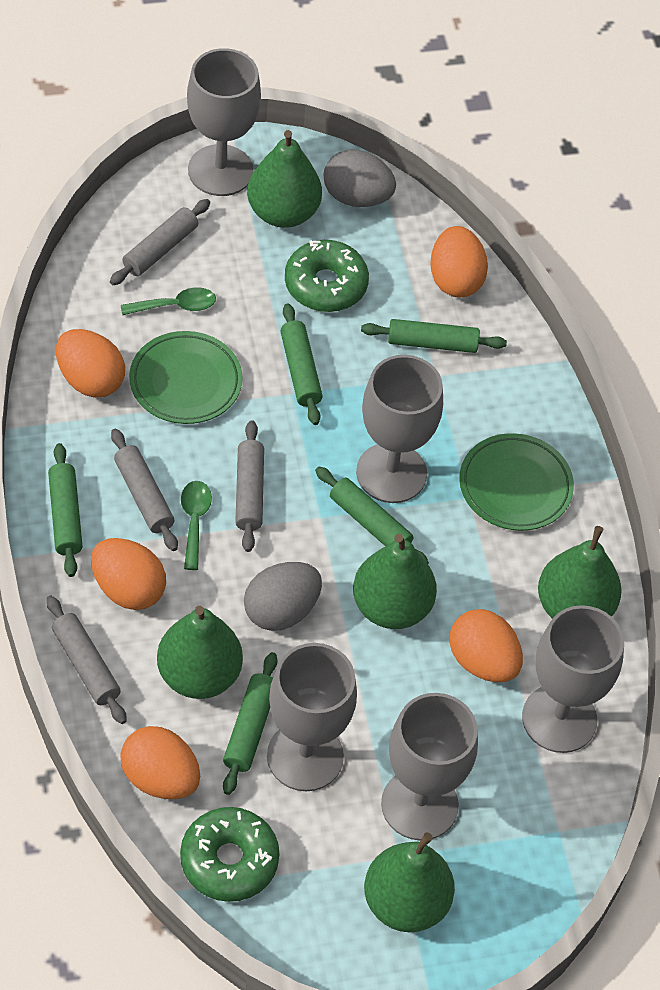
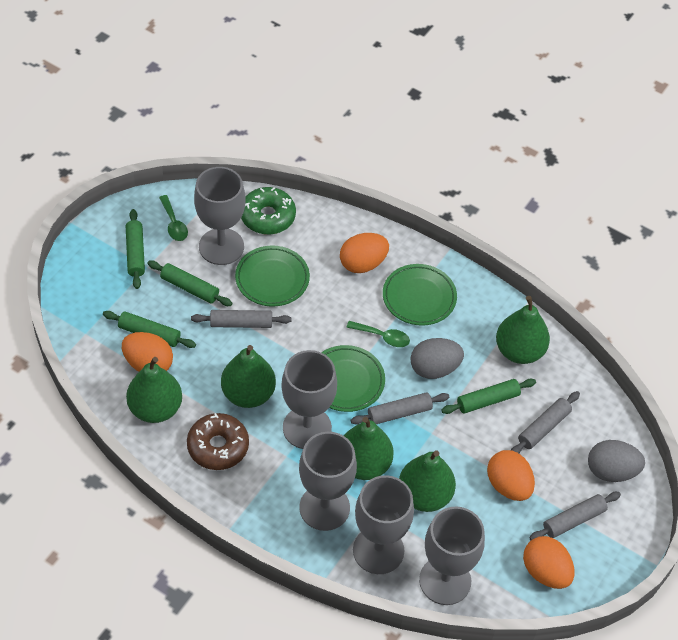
brown donut: 0 -> 1
green donut: 2 -> 1
green plate: 2 -> 3
green rolling pin: 5 -> 4
orange egg: 5 -> 4

